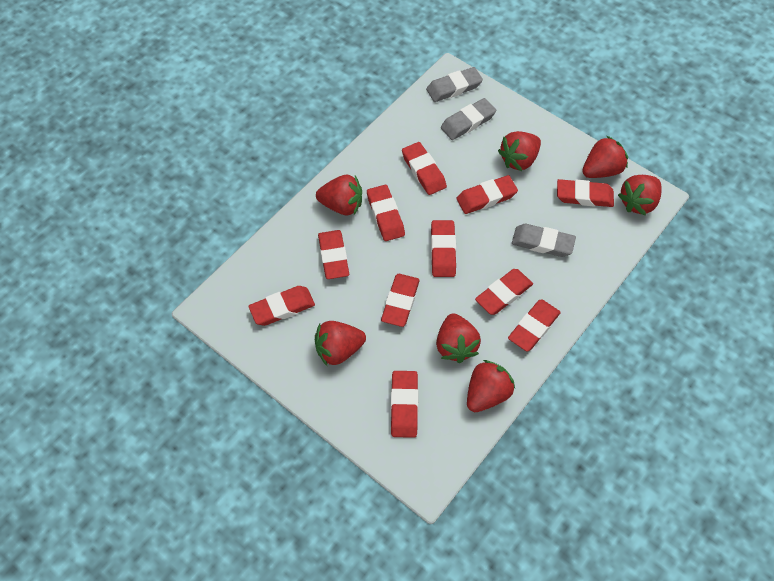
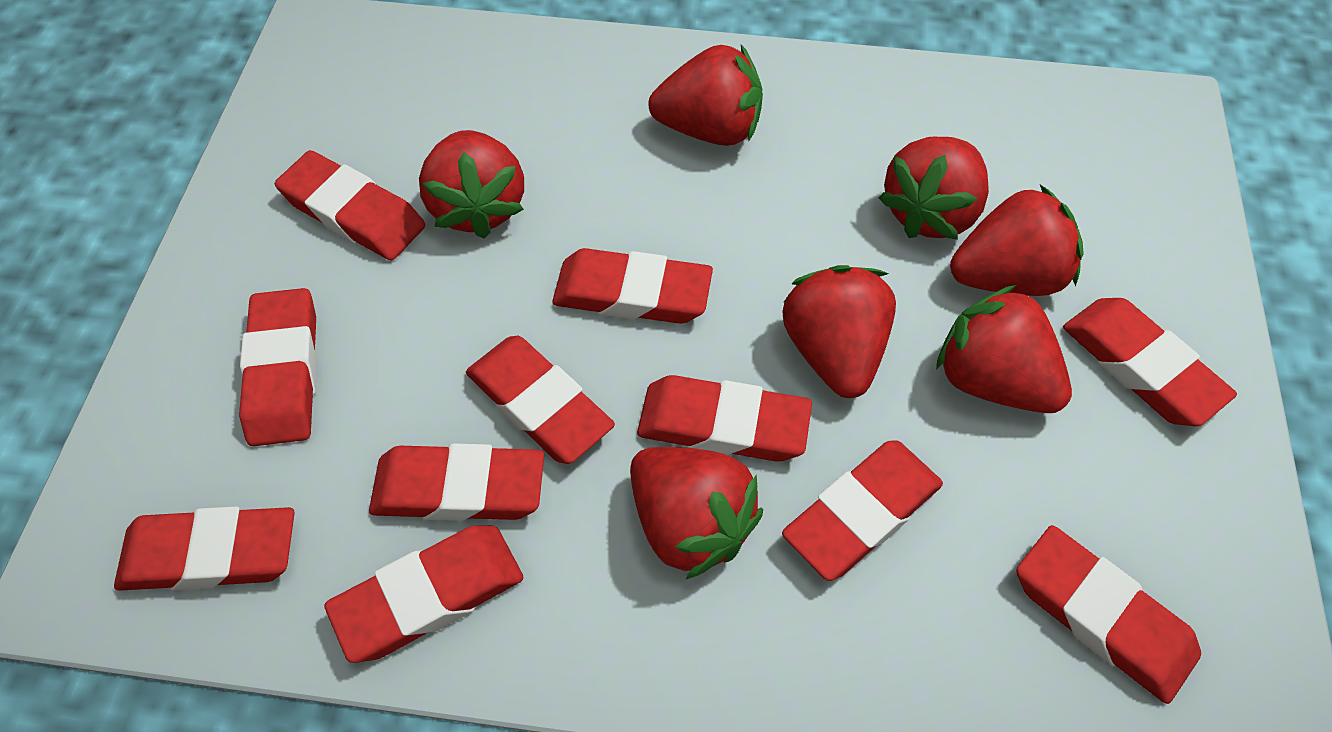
grey eraser: 3 -> 0

